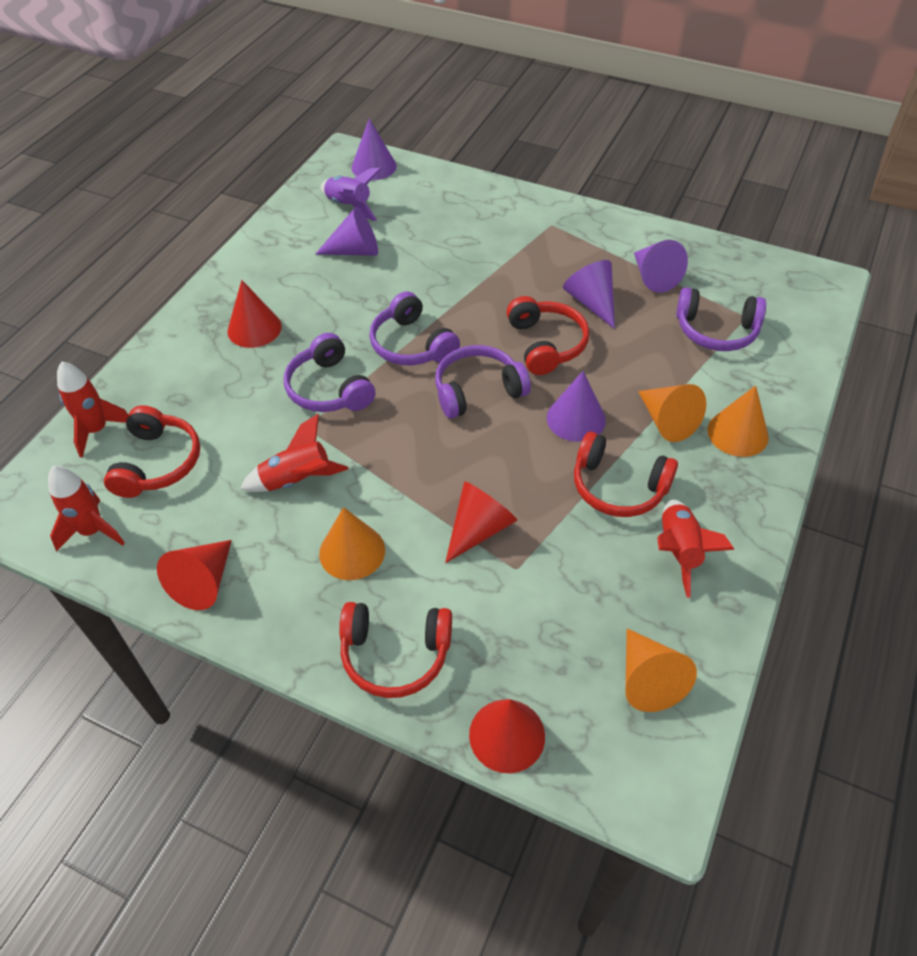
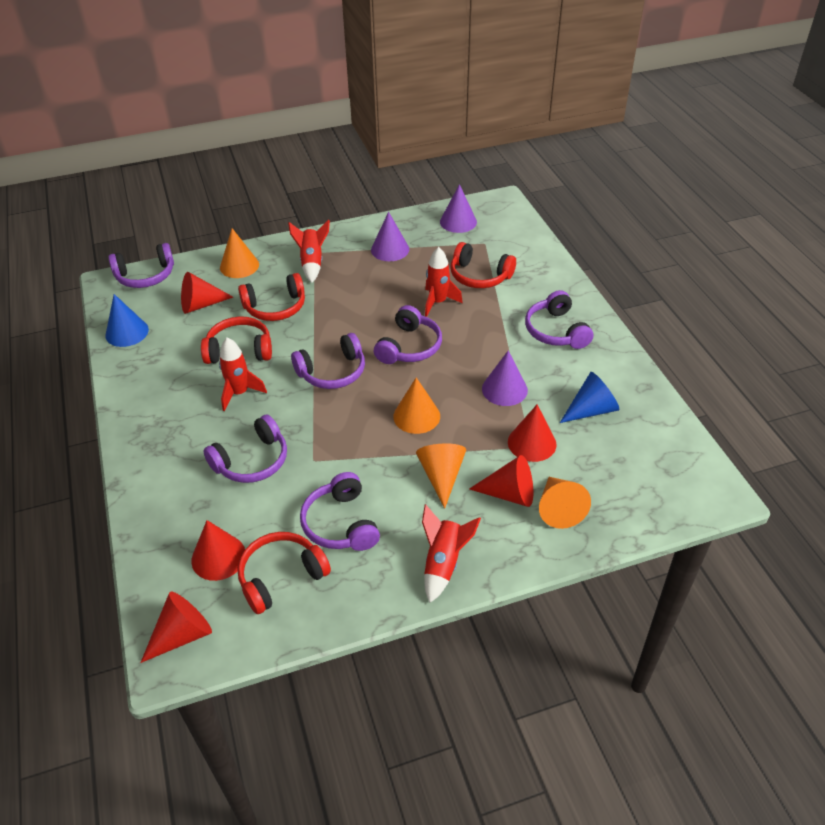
blue cone: 0 -> 2
purple cone: 5 -> 3
purple headphones: 4 -> 6
purple rocket: 1 -> 0
red cone: 4 -> 5

